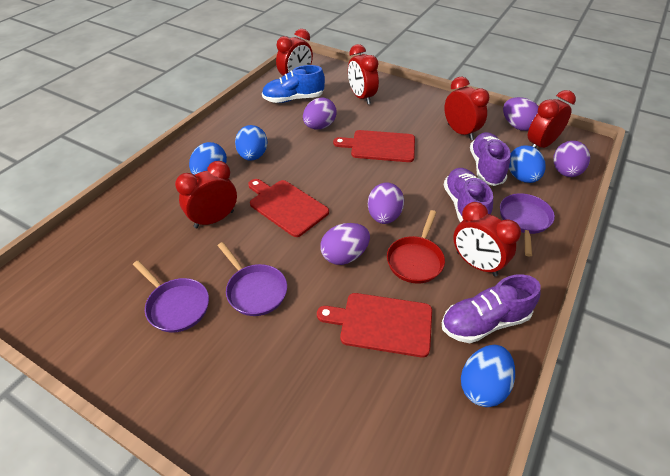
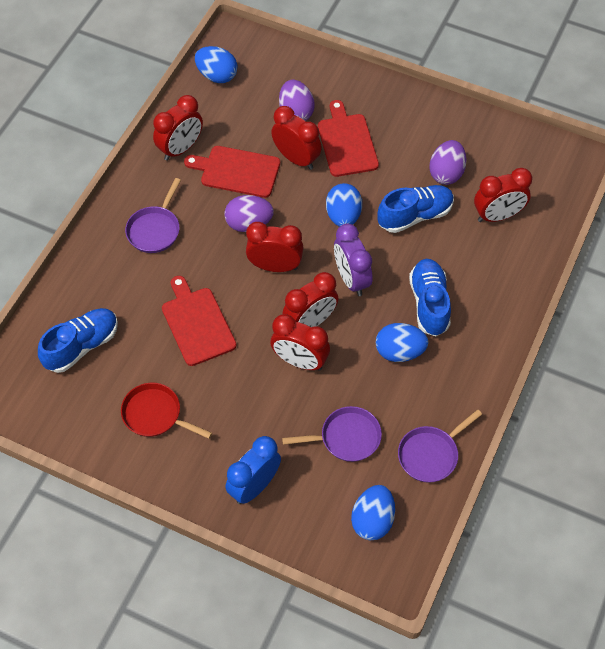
blue clock: 0 -> 1
blue shoe: 1 -> 3
purple clock: 0 -> 1
purple egg: 5 -> 3
purple shoe: 3 -> 0

